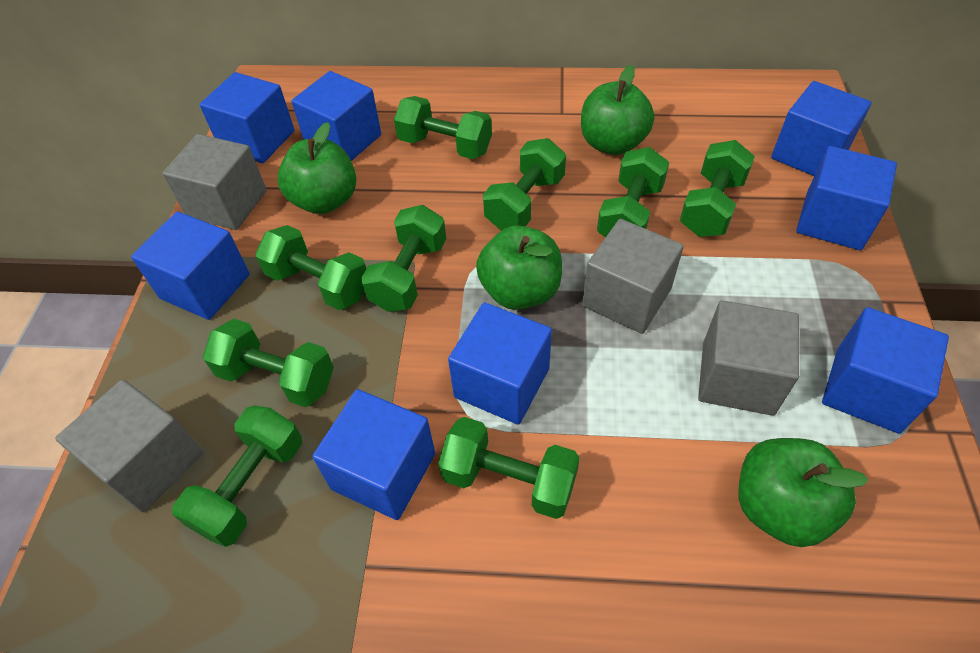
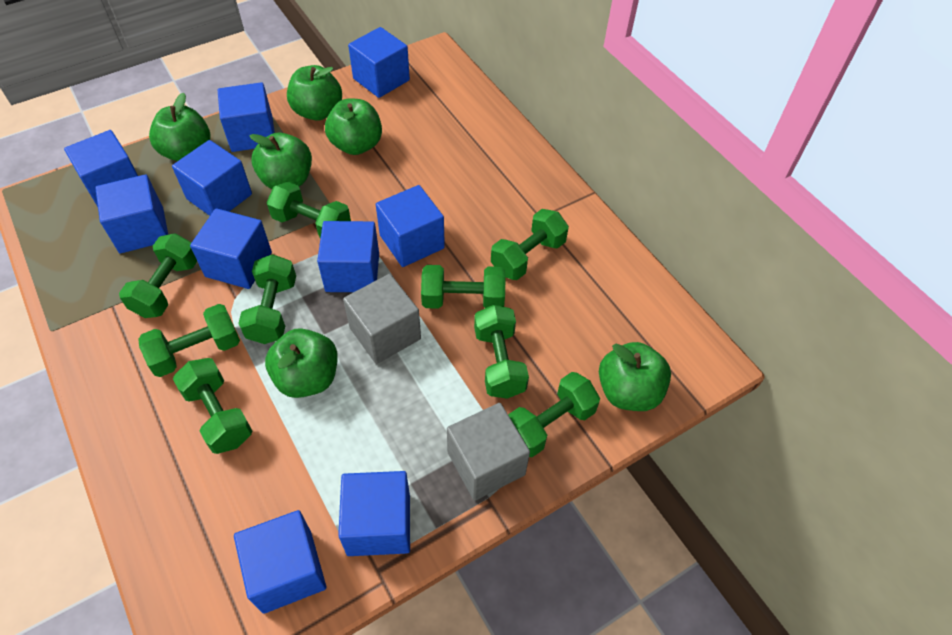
blue cube: 8 -> 10
green apple: 4 -> 6
grey cube: 4 -> 2

